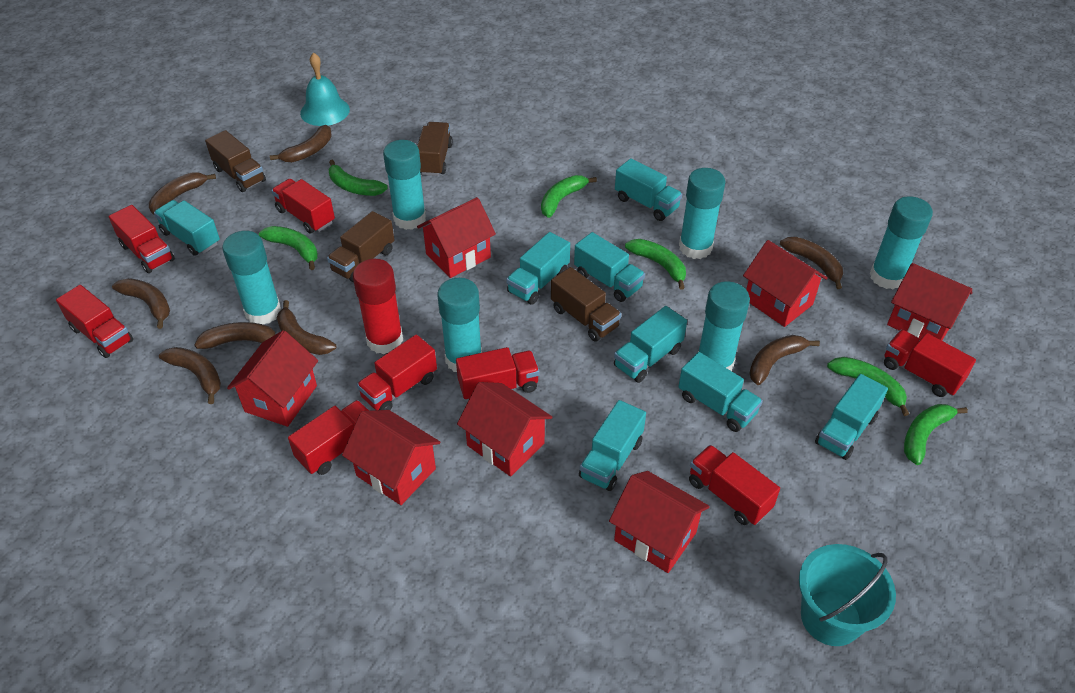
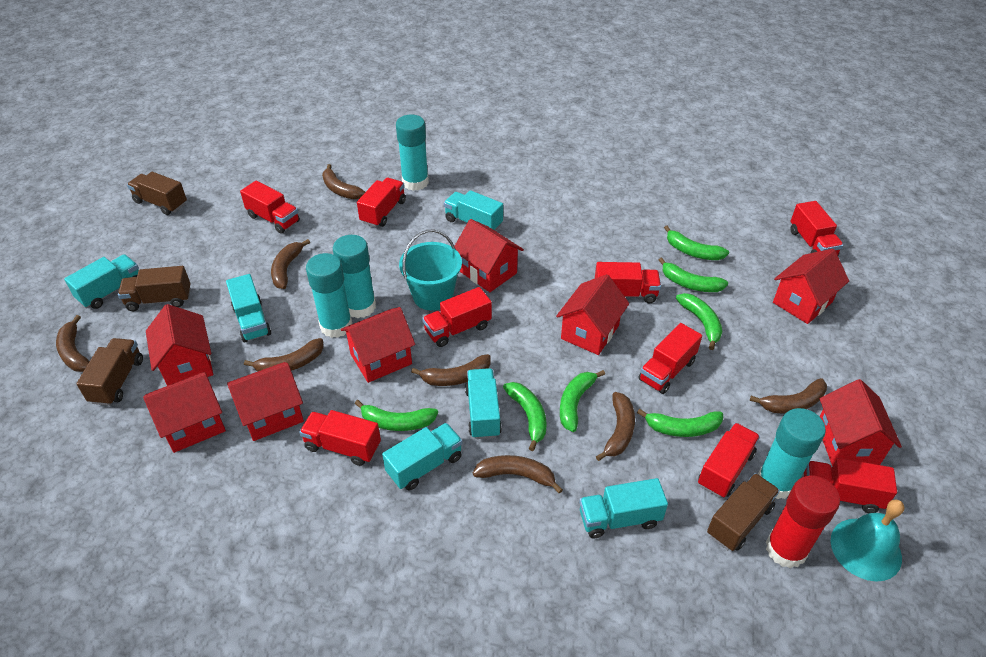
green banana: 6 -> 7
red house: 7 -> 8
red truck: 8 -> 9
turquoise glue stick: 6 -> 4
turquoise truck: 8 -> 6

